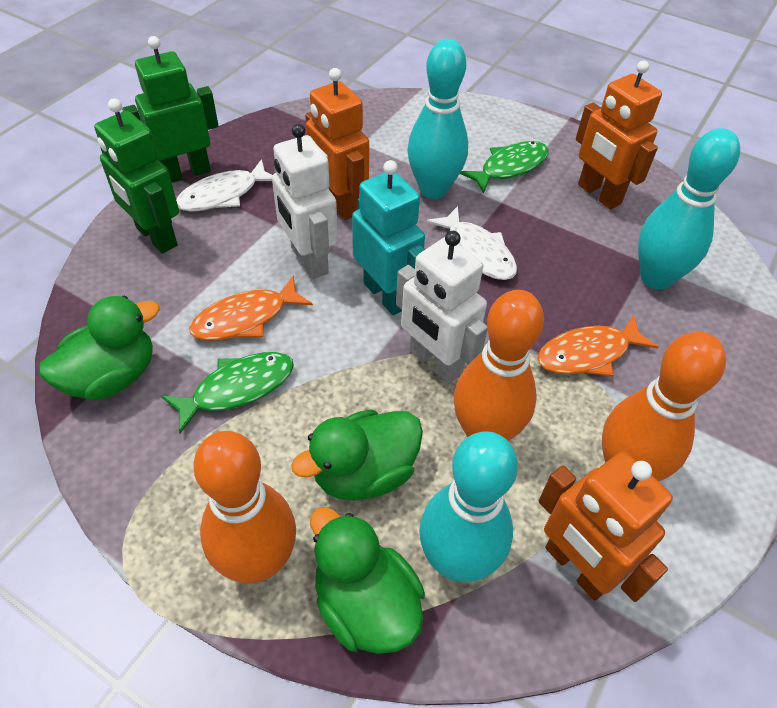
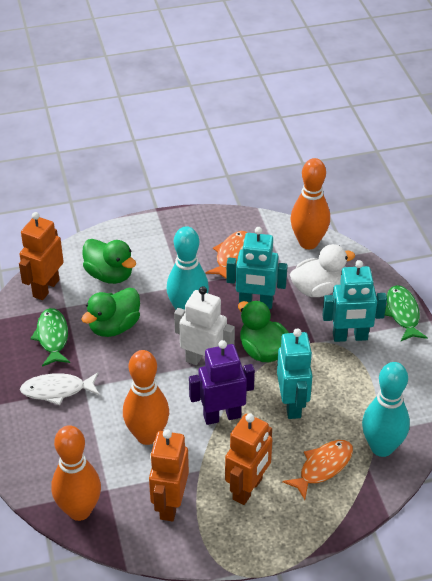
green robot: 2 -> 0
purple robot: 0 -> 1
turquoise bowling pin: 3 -> 2
turquoise robot: 1 -> 3
white duck: 0 -> 1
white fish: 2 -> 1
white robot: 2 -> 1

